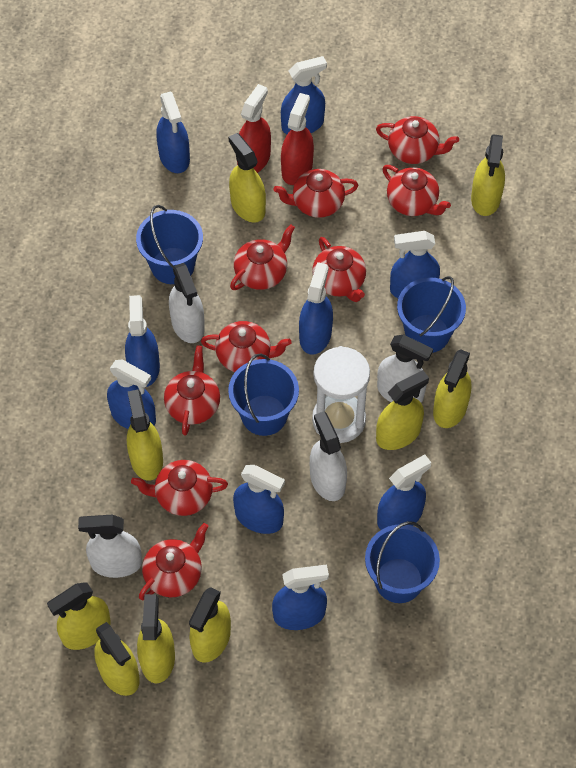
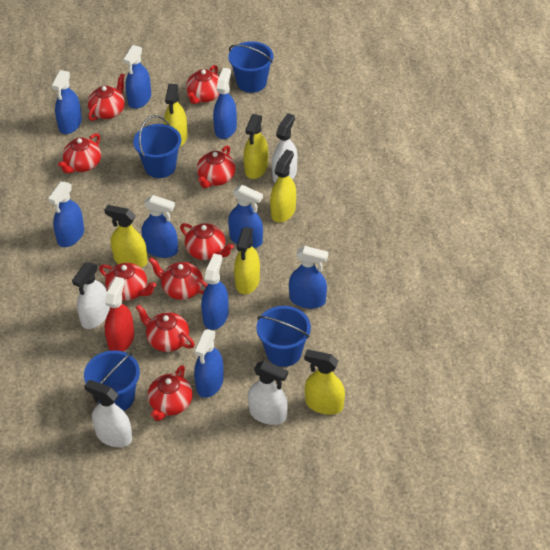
red spray bottle: 2 -> 1
white hourglass: 1 -> 0
yellow spray bottle: 9 -> 6

